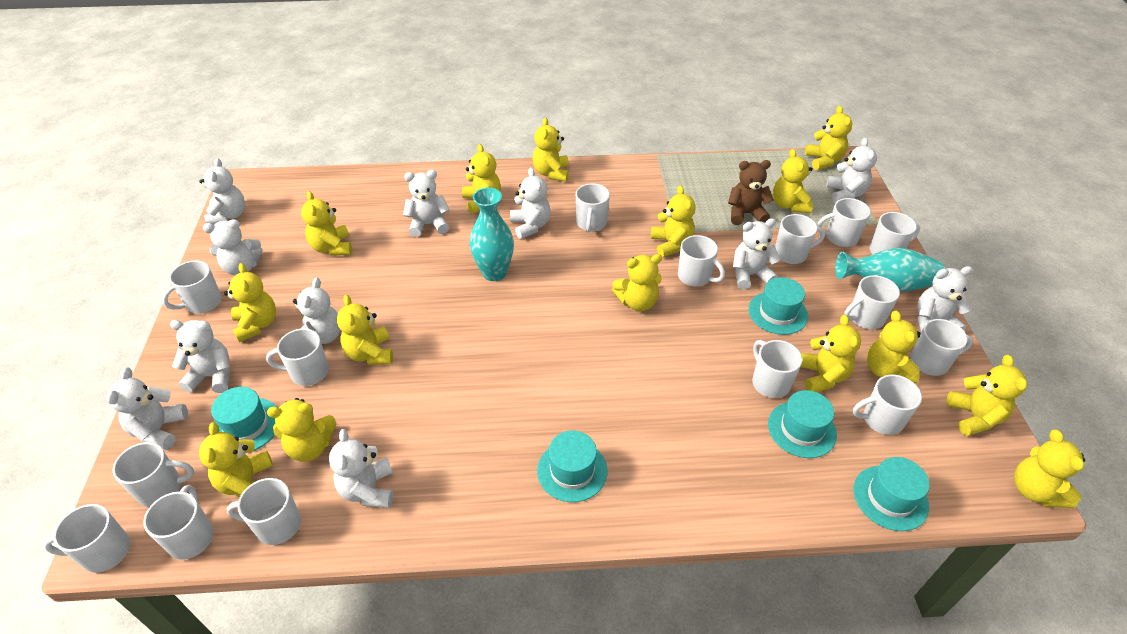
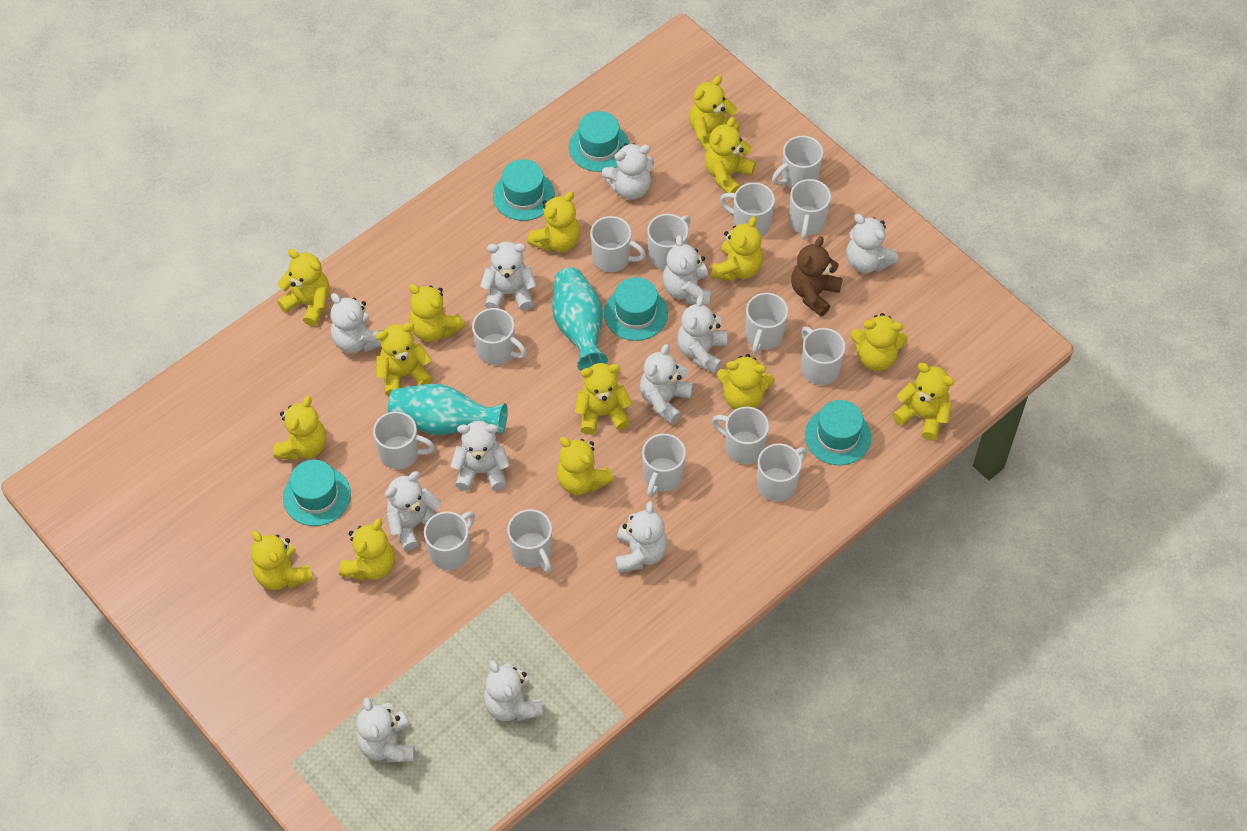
white mug: 15 -> 14
white teddy bear: 11 -> 12

